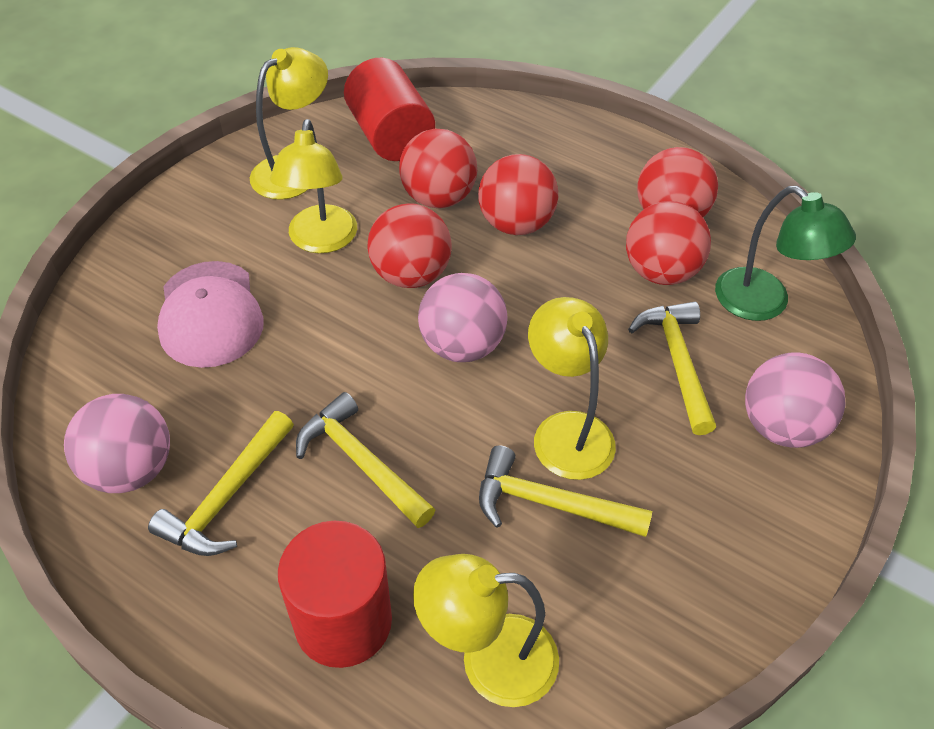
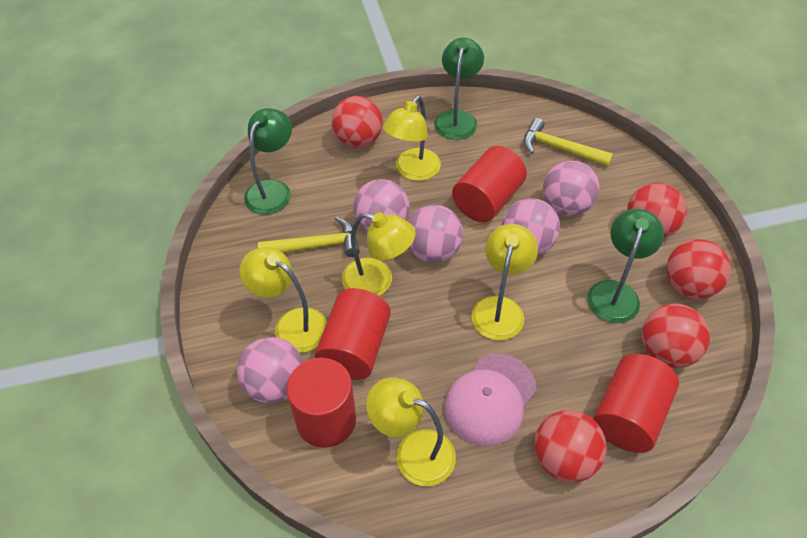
green lamp: 1 -> 3
pink ball: 3 -> 5
red cylinder: 2 -> 4
yellow hammer: 4 -> 2
yellow lamp: 4 -> 5

